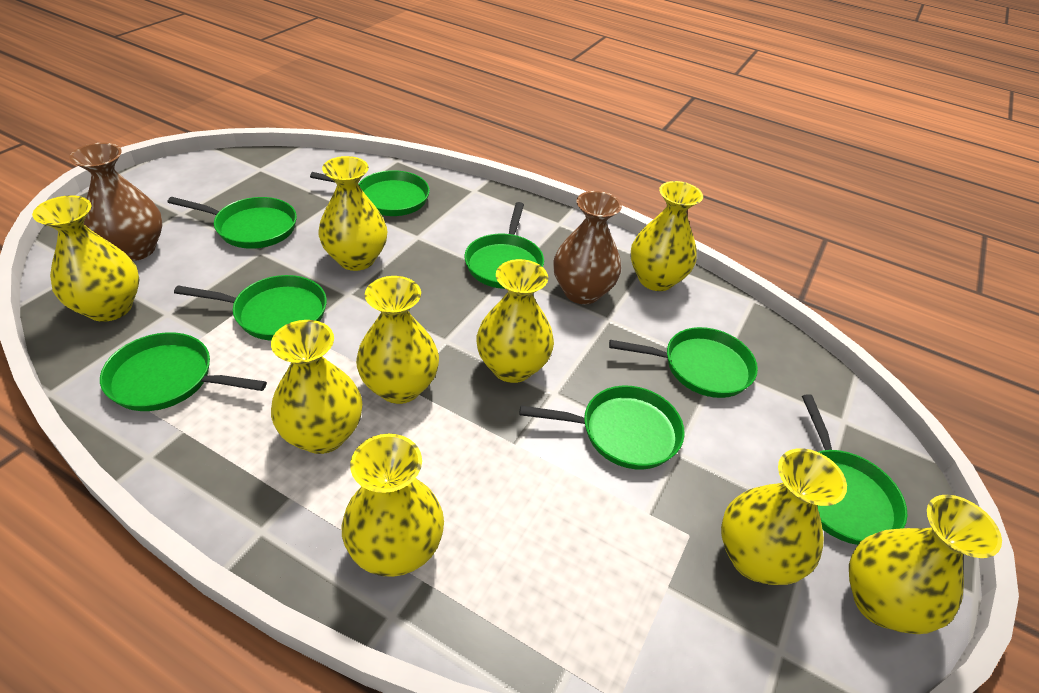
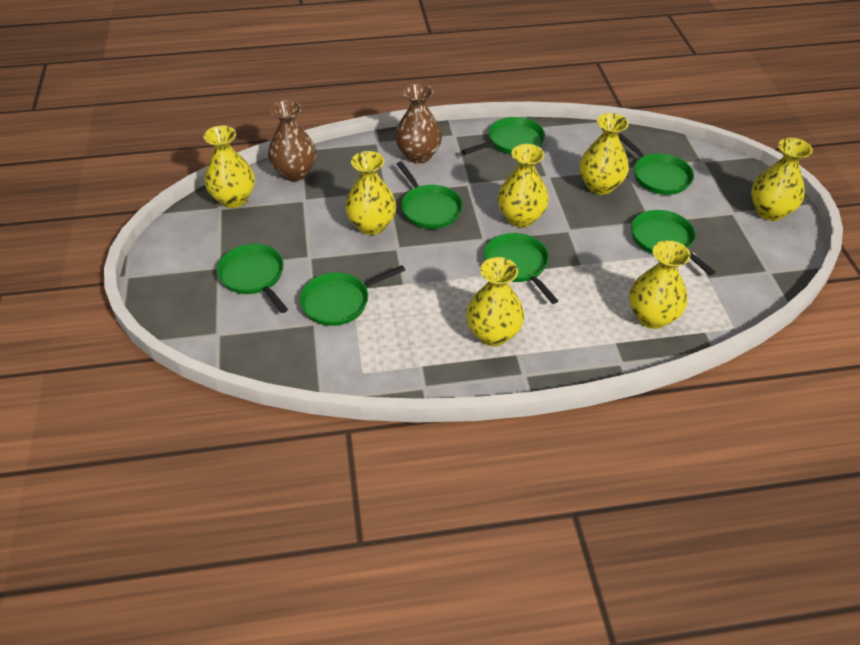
green pan: 8 -> 7
yellow vase: 9 -> 7

